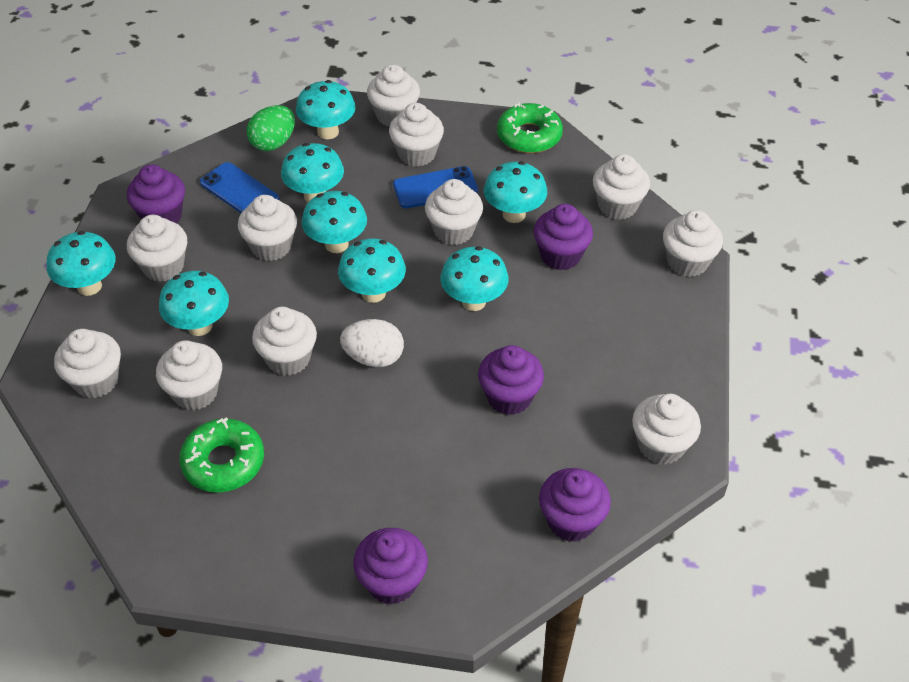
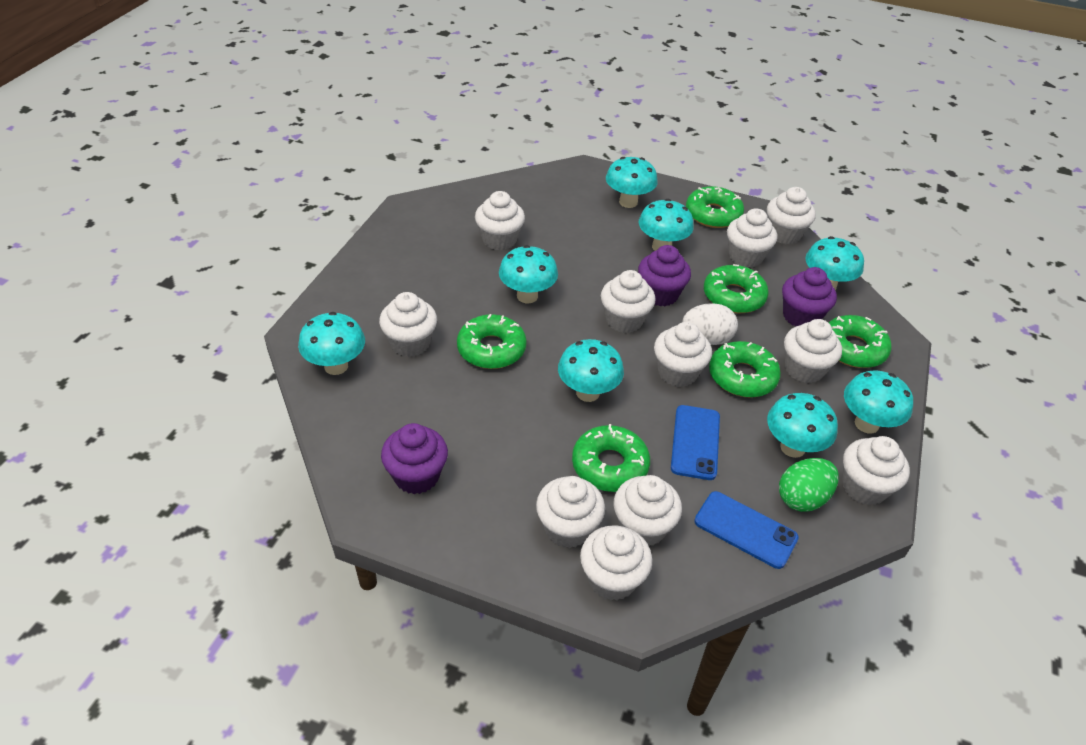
green donut: 2 -> 6
purple cupcake: 5 -> 3

